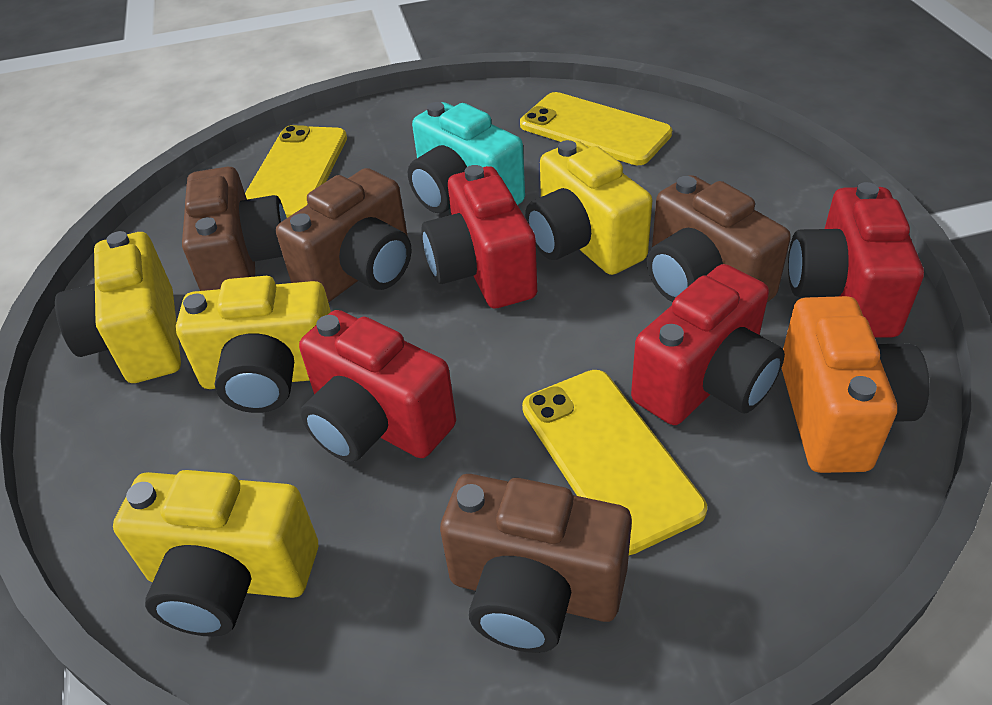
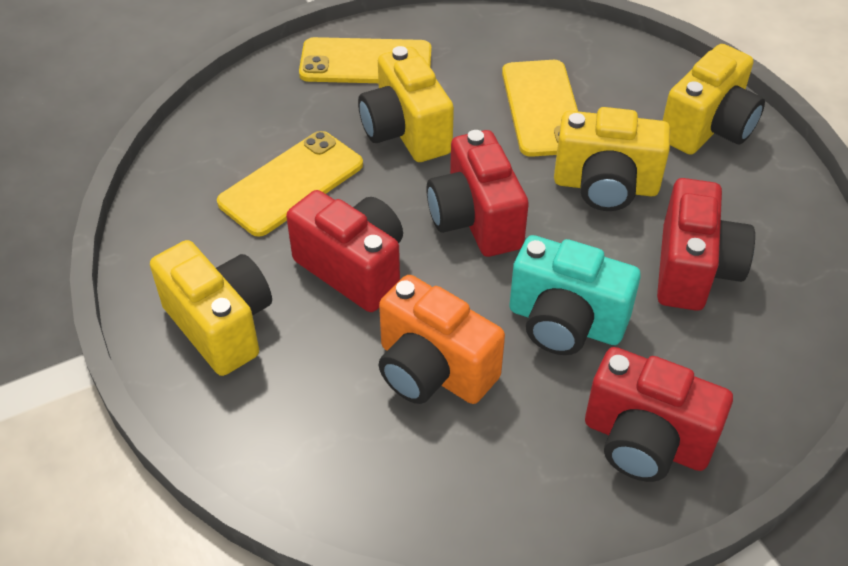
brown camera: 4 -> 0

